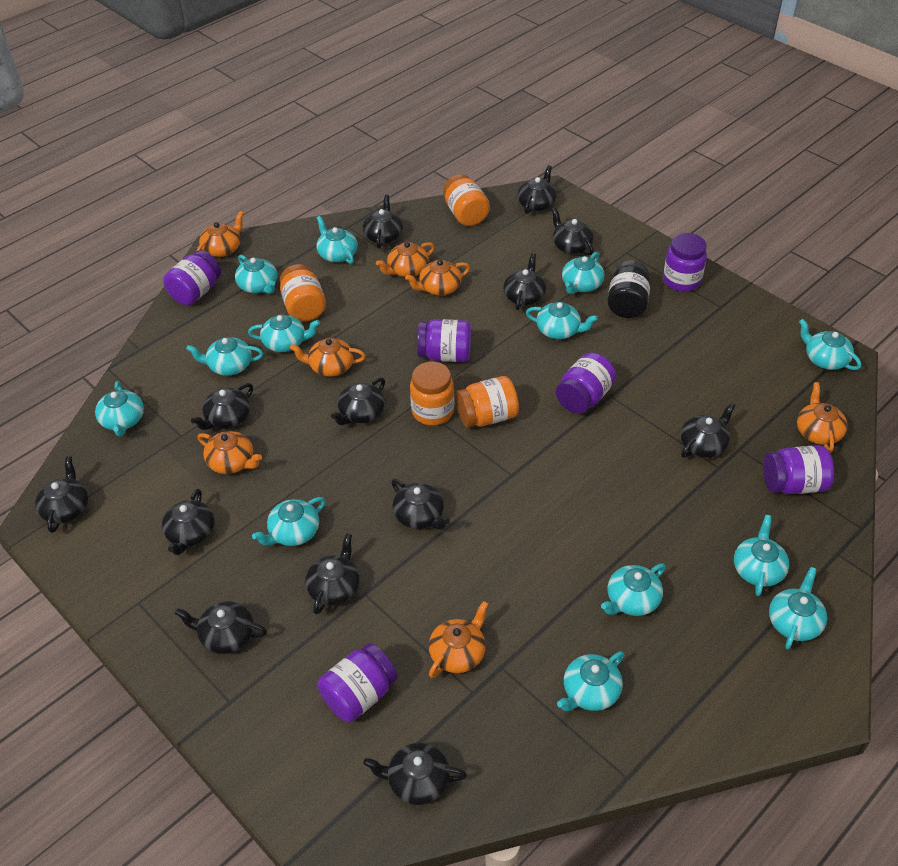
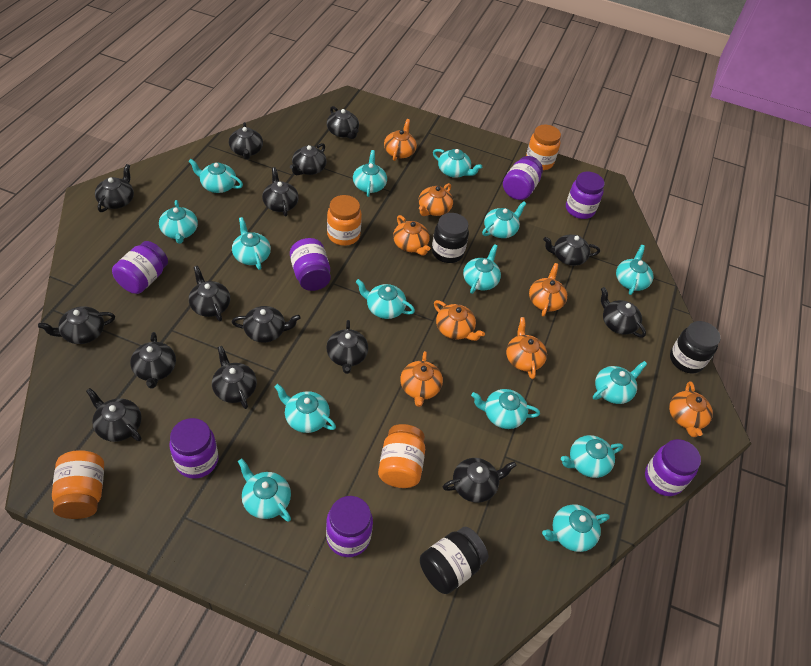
black jar: 1 -> 3
black teapot: 13 -> 15
orange teapot: 7 -> 8
purple jar: 6 -> 7
turquoise teapot: 13 -> 15

